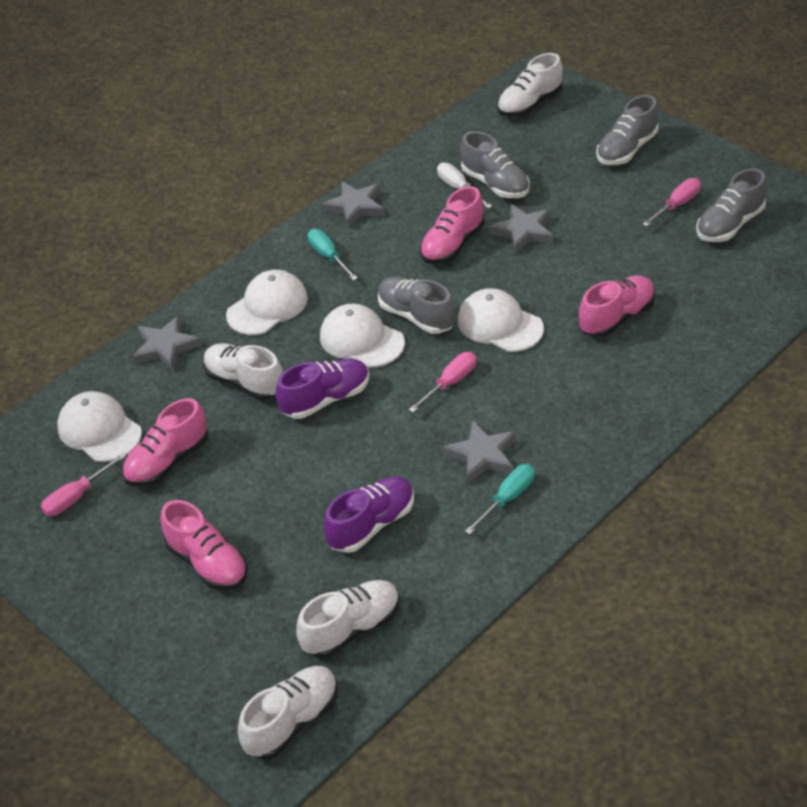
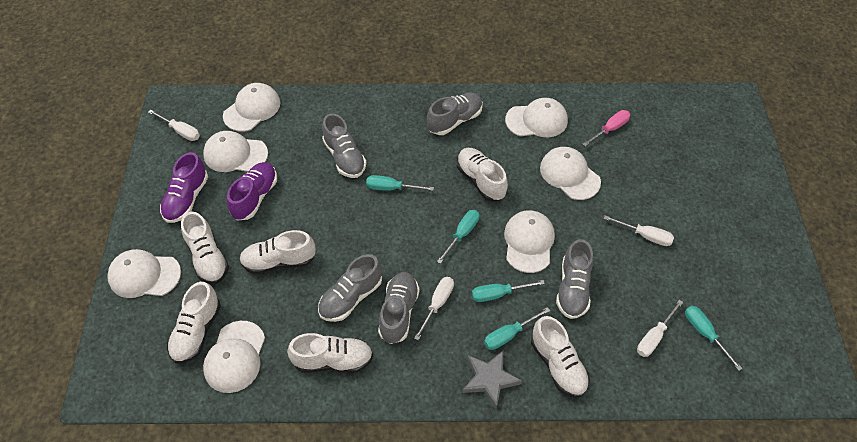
grey shoe: 4 -> 5
grey star: 4 -> 1
pink screwdriver: 3 -> 1
pink shoe: 4 -> 0
turquoise screwdriver: 2 -> 5
white cap: 4 -> 7
white screwdriver: 1 -> 4
white shoe: 4 -> 6

